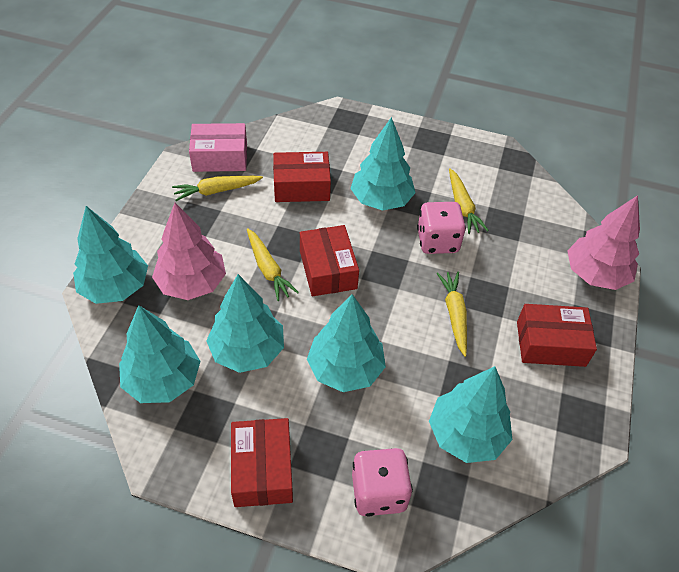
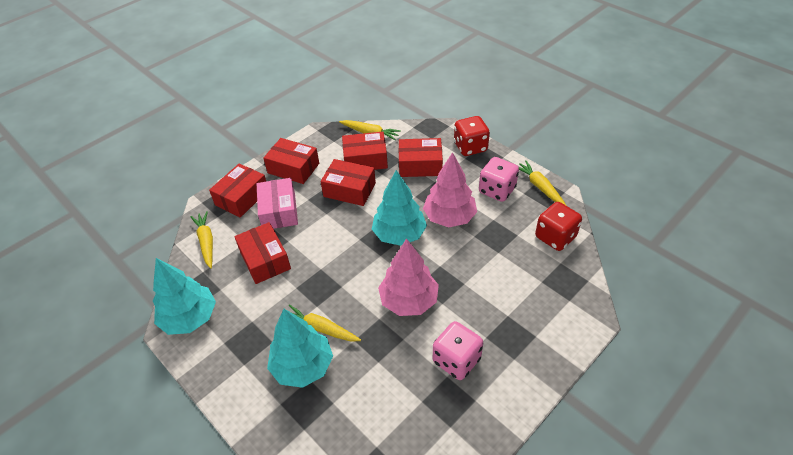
red box: 4 -> 6
red dice: 0 -> 2
turquoise tree: 6 -> 3

